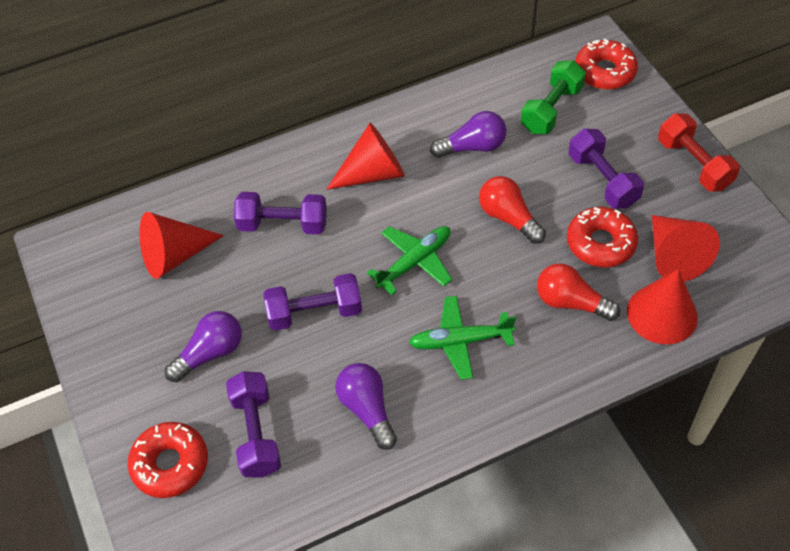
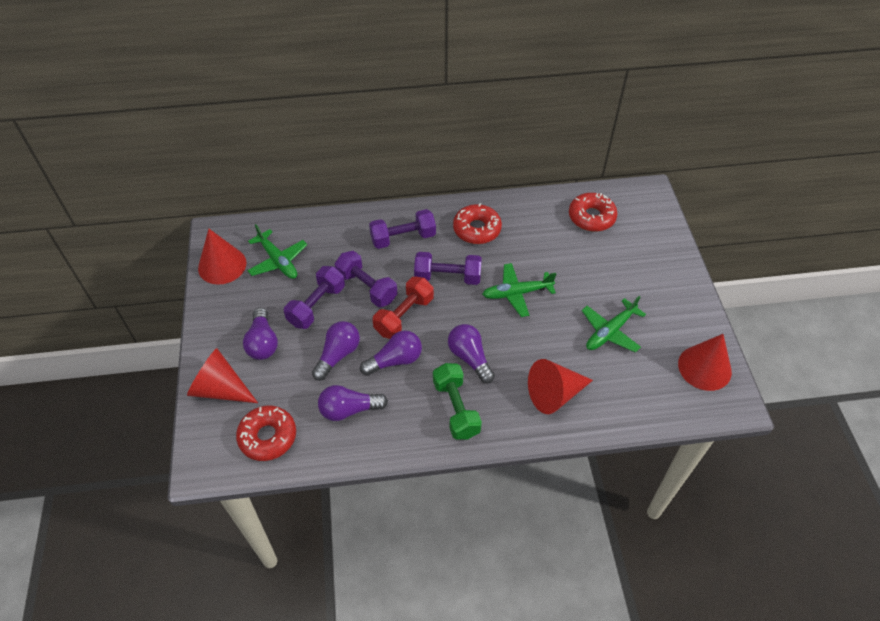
green plane: 2 -> 3
purple light bulb: 3 -> 5
red light bulb: 2 -> 0

